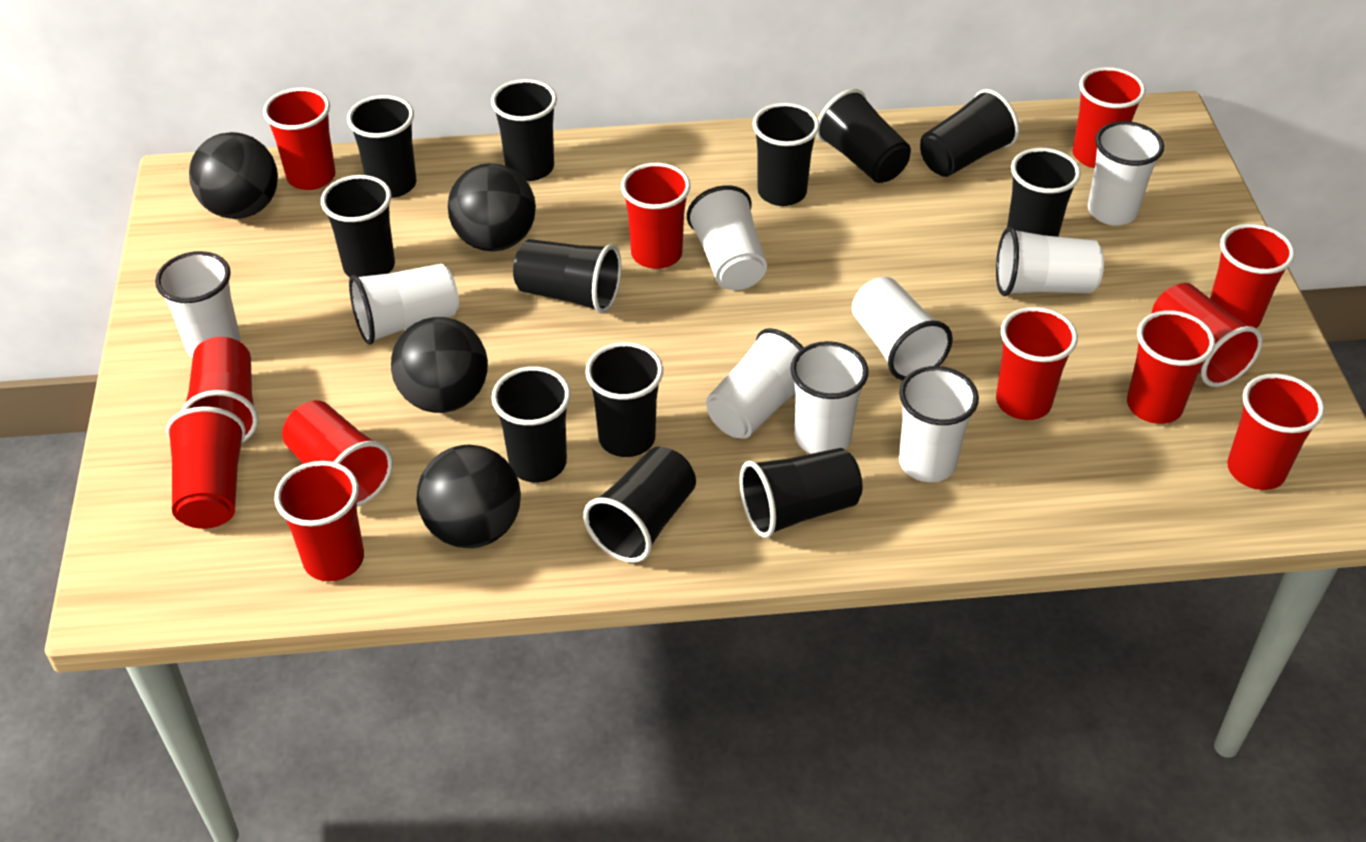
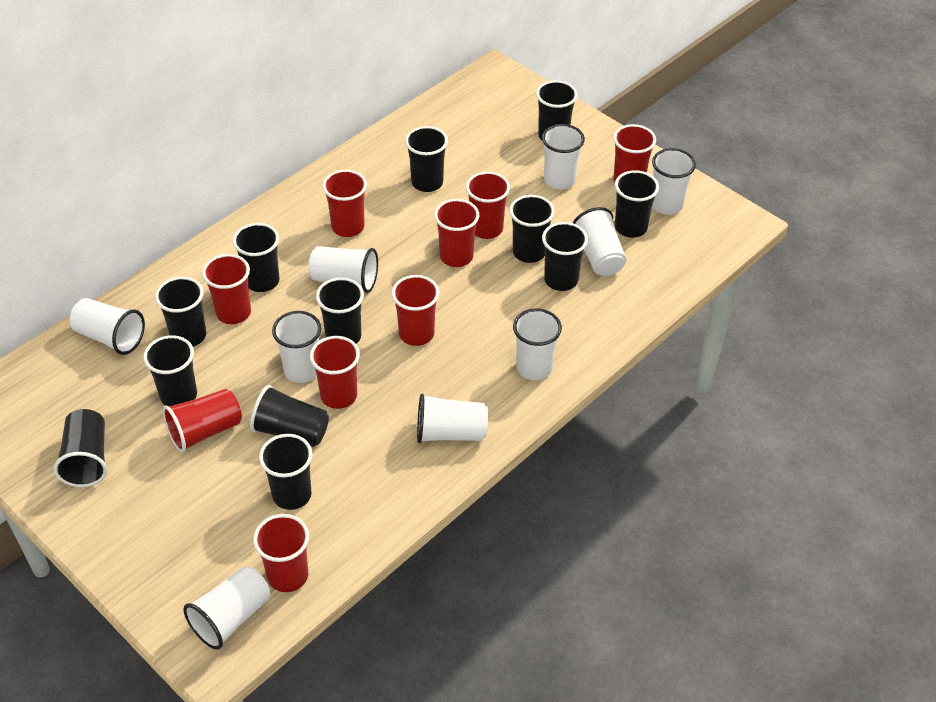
black ball: 4 -> 0
red cup: 12 -> 9

